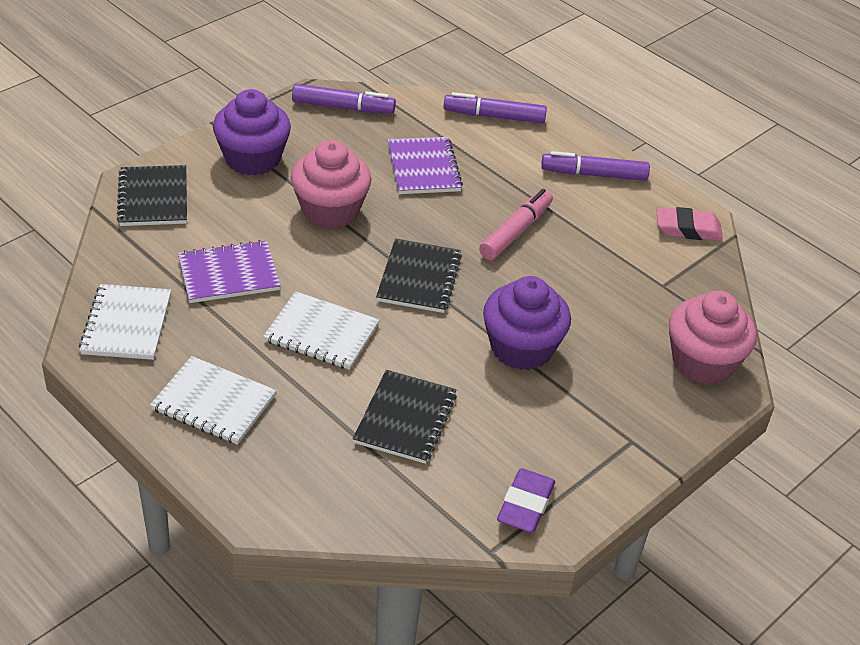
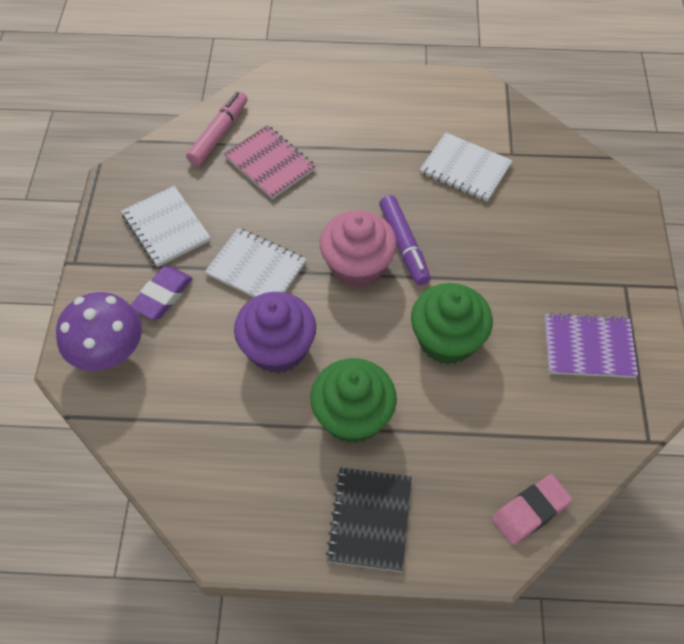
black notebook: 3 -> 1
green cupcake: 0 -> 2
pink cupcake: 2 -> 1
pink notebook: 0 -> 1
purple cupcake: 2 -> 1
purple marker: 3 -> 1
purple mushroom: 0 -> 1
purple notebook: 2 -> 1

